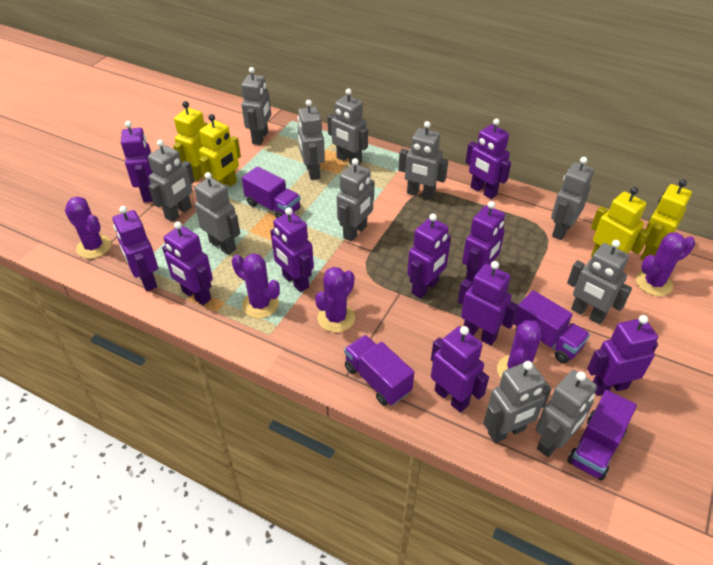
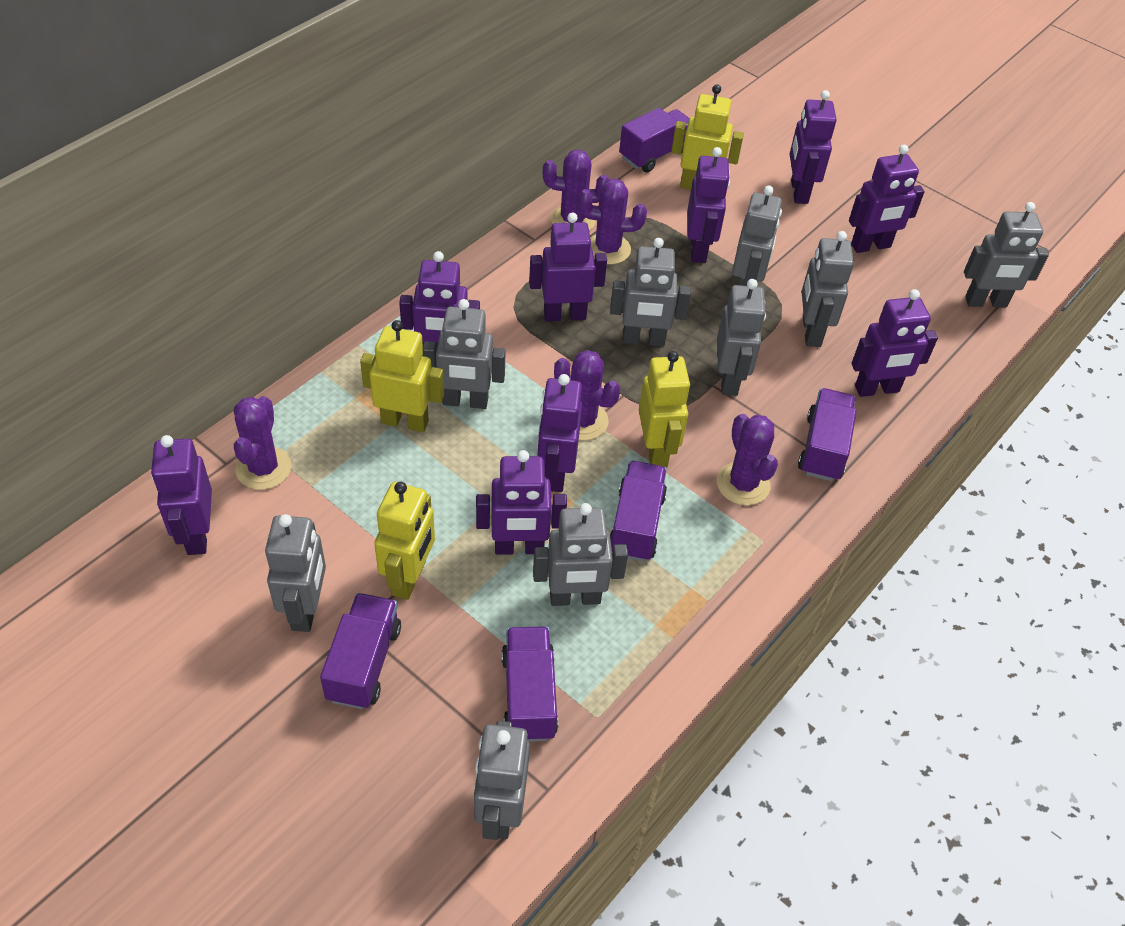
grey robot: 11 -> 9
purple robot: 10 -> 9
purple truck: 4 -> 5

